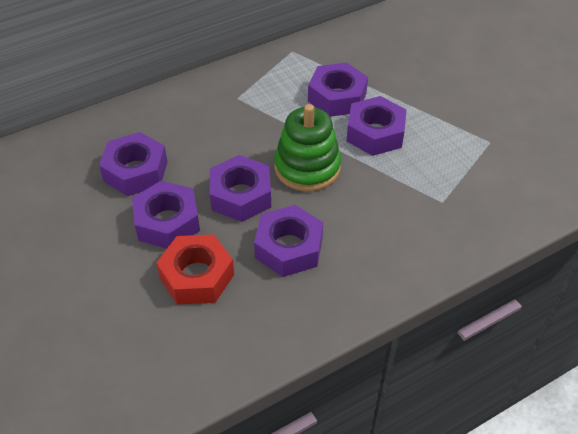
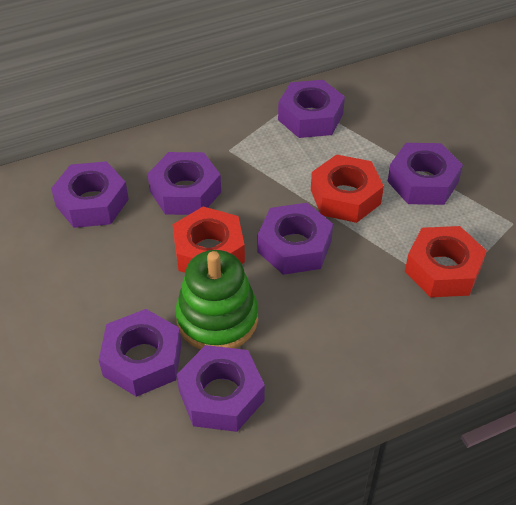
purple nut: 6 -> 7
red nut: 1 -> 3

